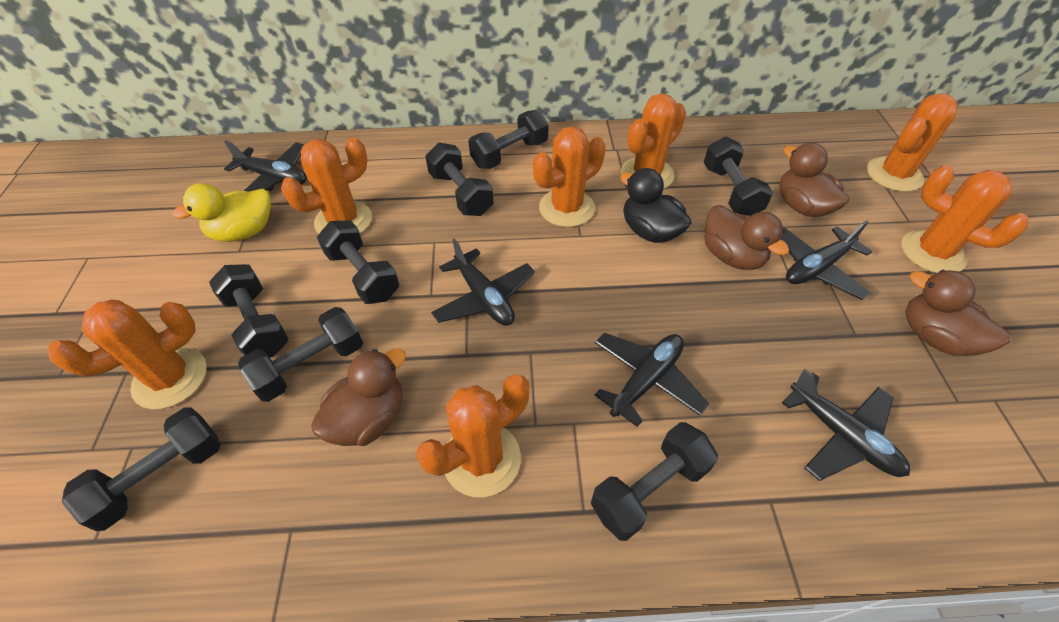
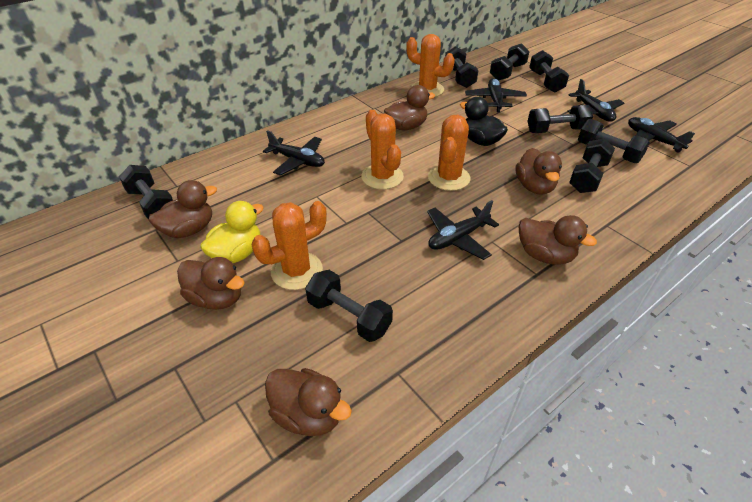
brown duck: 4 -> 6
orange cactus: 7 -> 4

